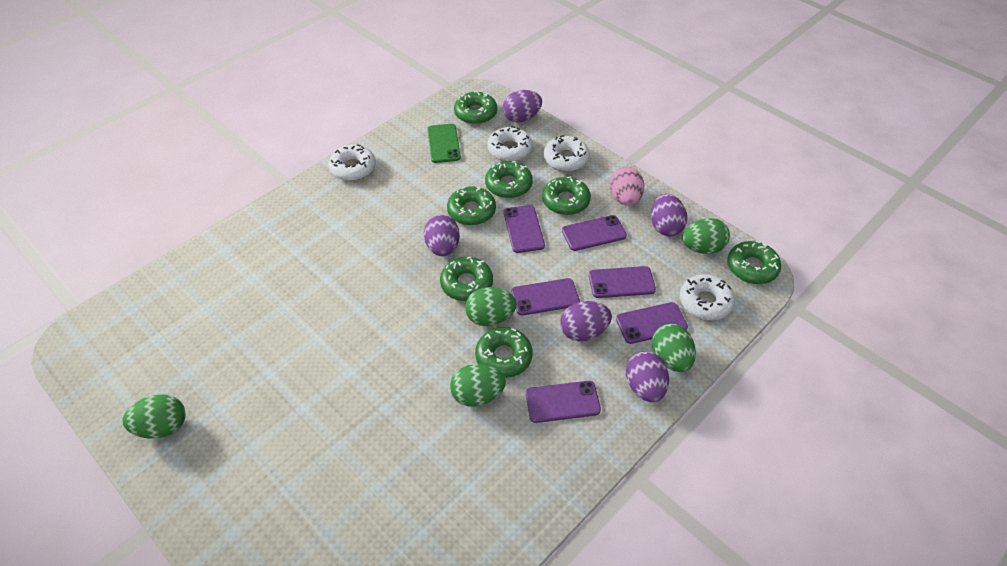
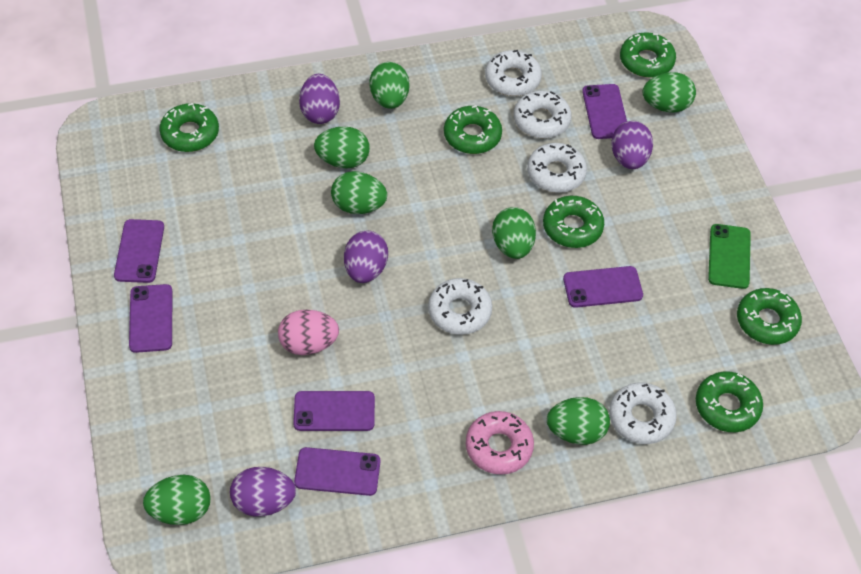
green donut: 7 -> 6
green egg: 5 -> 7
pink donut: 0 -> 1
purple egg: 5 -> 4
white donut: 4 -> 5

